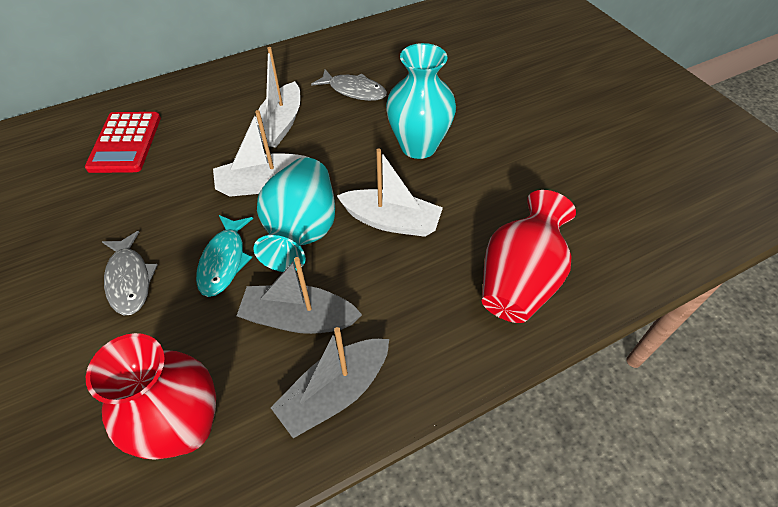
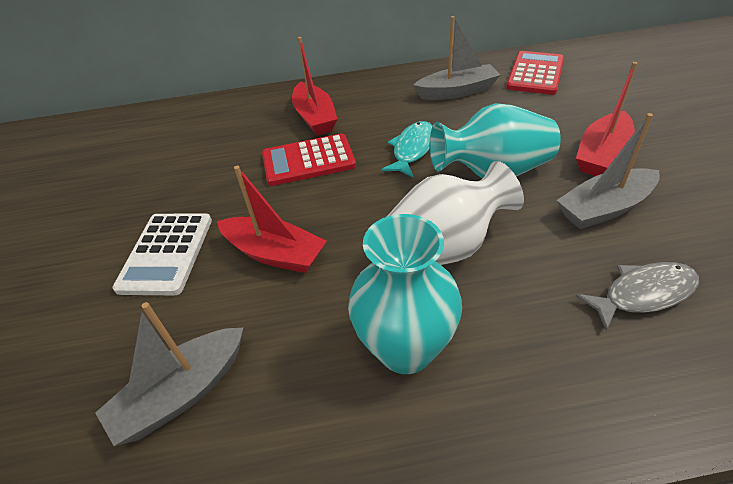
grey boat: 2 -> 3
grey fish: 2 -> 1
red boat: 0 -> 3
red calculator: 1 -> 2
red vase: 2 -> 0
white boat: 3 -> 0
white calculator: 0 -> 1
white vase: 0 -> 1

